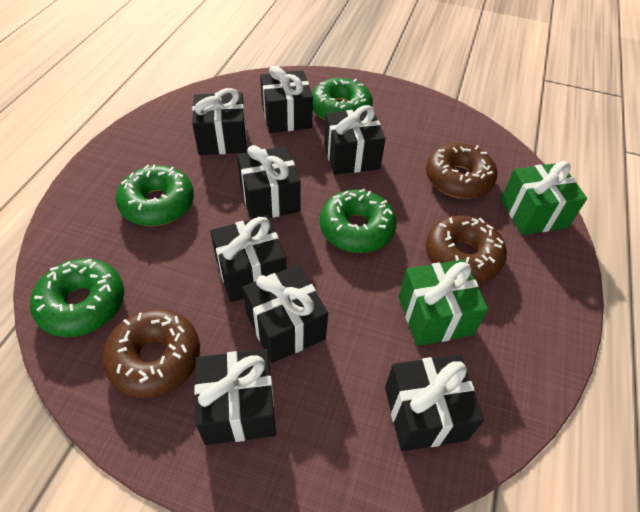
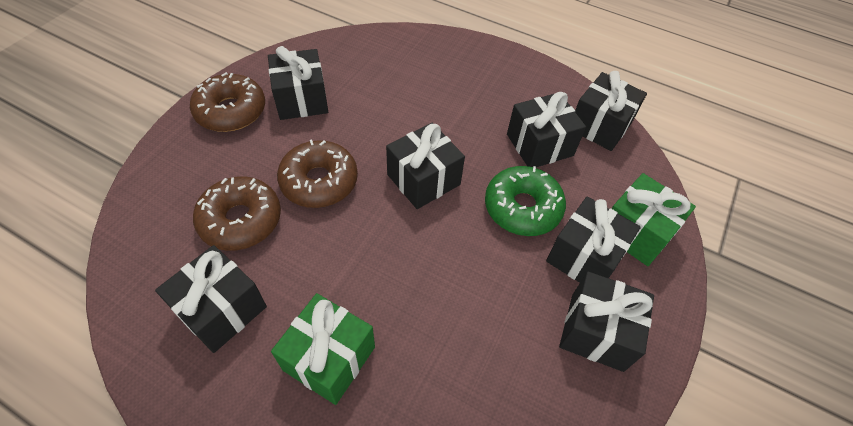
black gift: 8 -> 7
green donut: 4 -> 1

